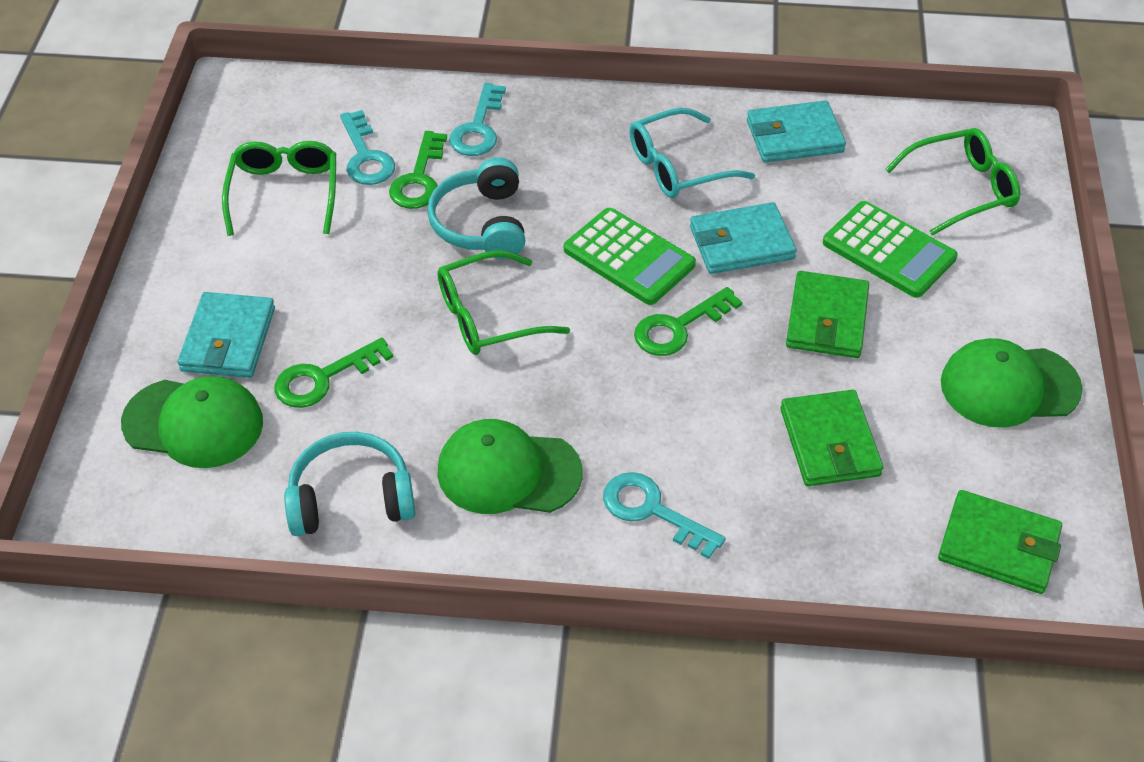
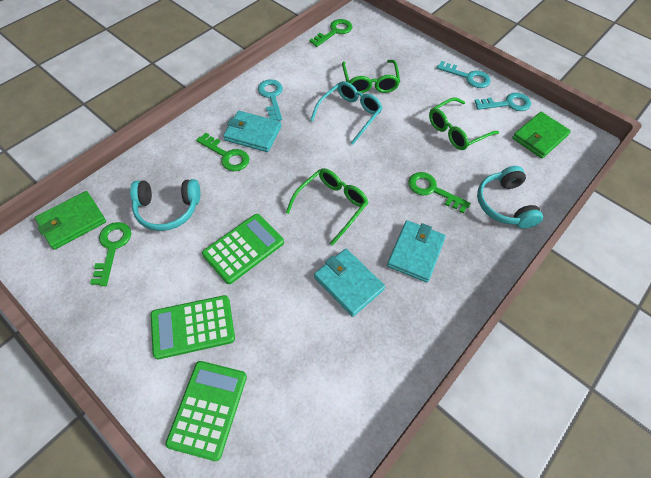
green calculator: 2 -> 3
green cap: 3 -> 0
green key: 3 -> 4
green wallet: 3 -> 2

